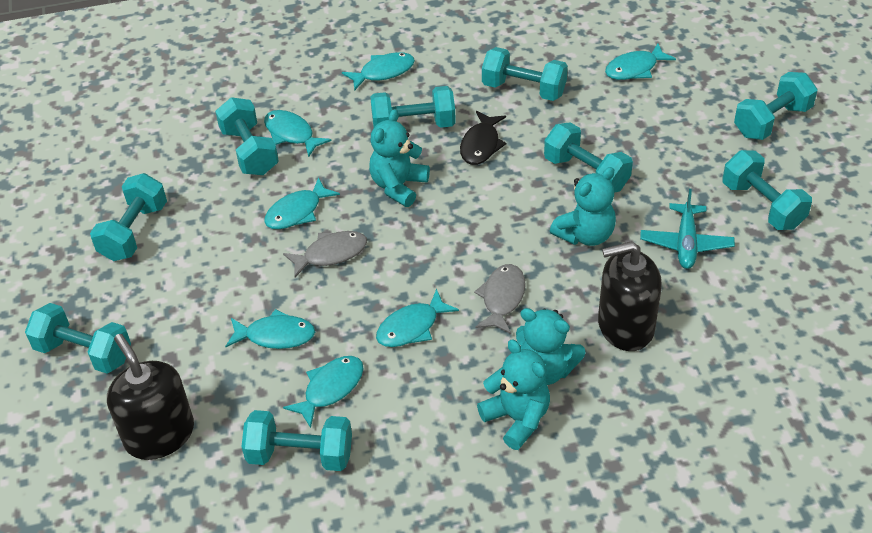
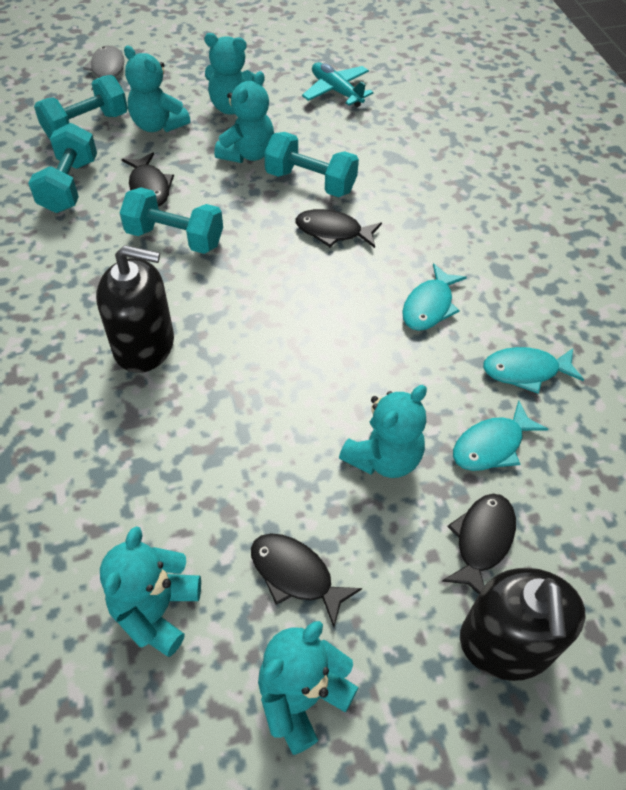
black fish: 1 -> 4
grey fish: 2 -> 1
turquoise dumbbell: 9 -> 4
turquoise fish: 7 -> 3
turquoise teddy bear: 4 -> 6

